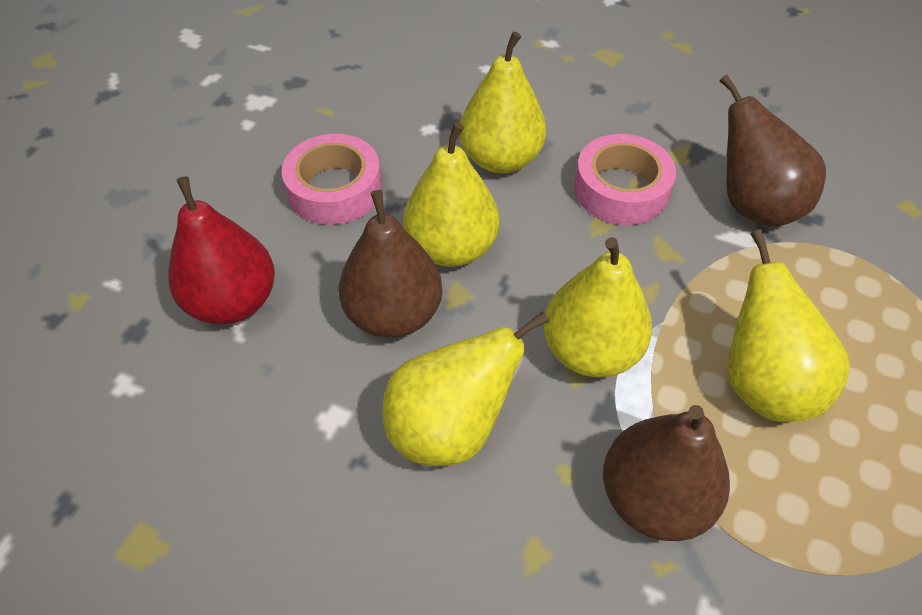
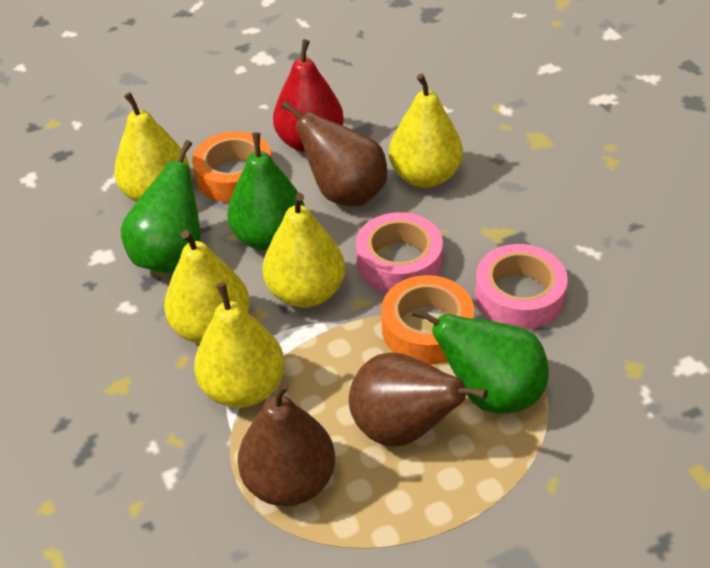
green pear: 0 -> 3
orange tape: 0 -> 2

